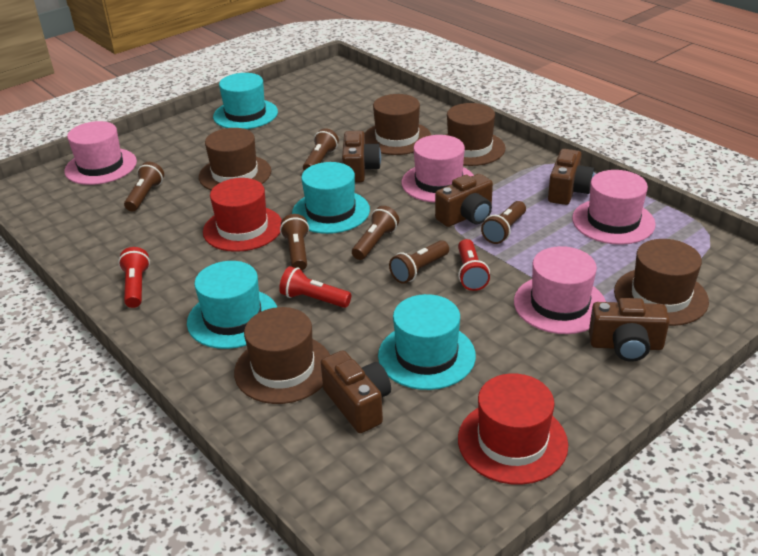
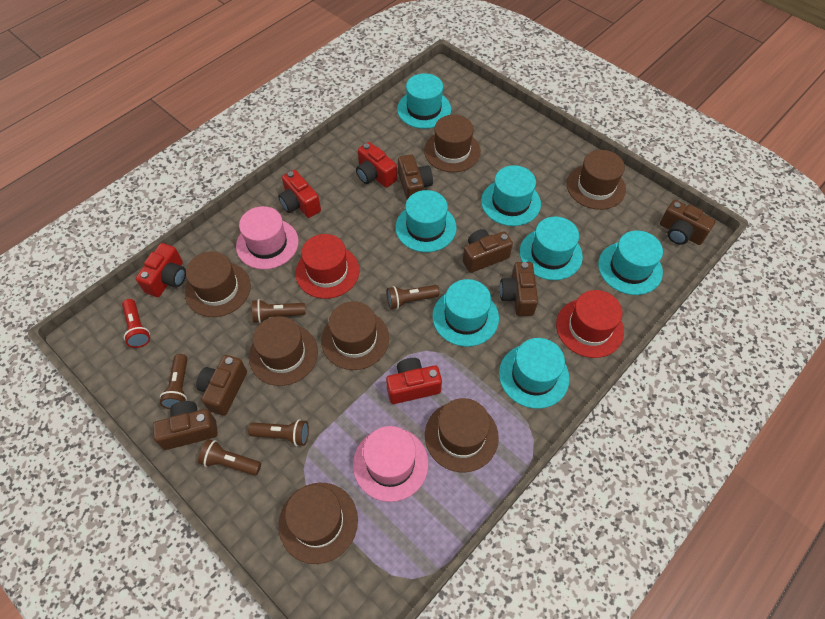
brown camera: 5 -> 6
brown flashlight: 6 -> 5
brown hat: 5 -> 7
pink hat: 4 -> 2
red camera: 0 -> 4
red flashlight: 3 -> 1
turquoise hat: 4 -> 7

